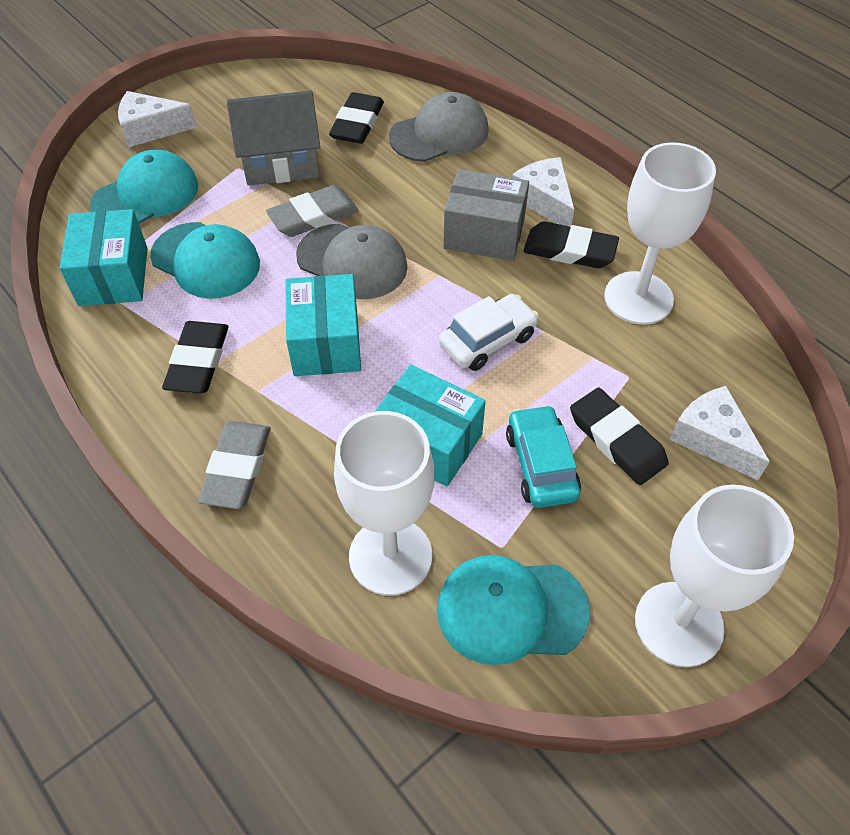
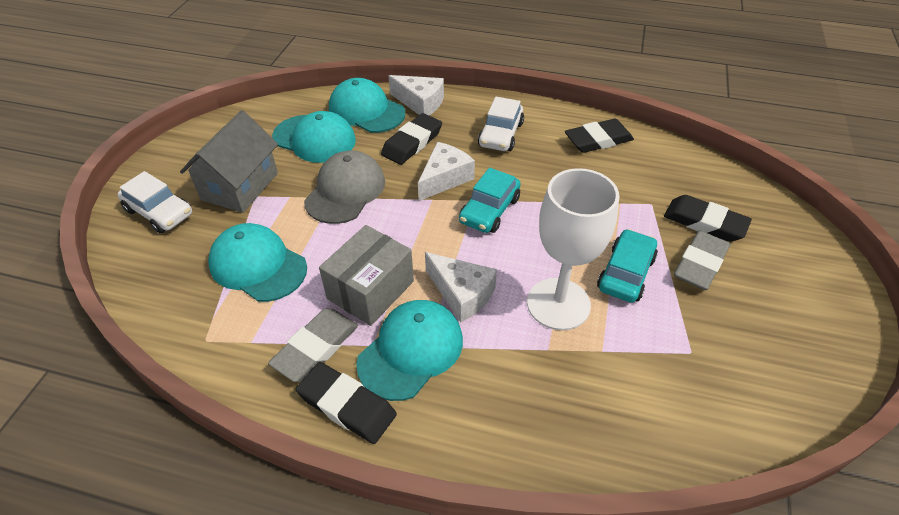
grey cap: 2 -> 1
turquoise box: 3 -> 0
turquoise cap: 3 -> 4
turquoise car: 1 -> 2
white car: 1 -> 2
white goblet: 3 -> 1

